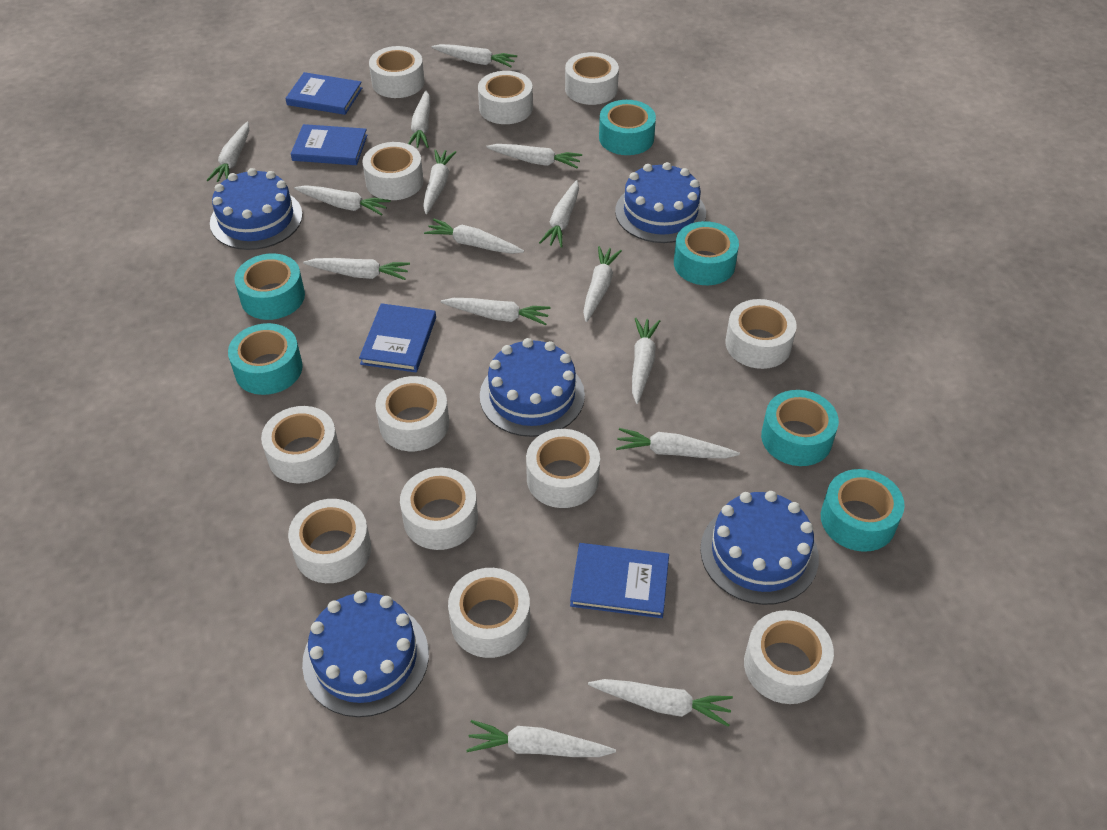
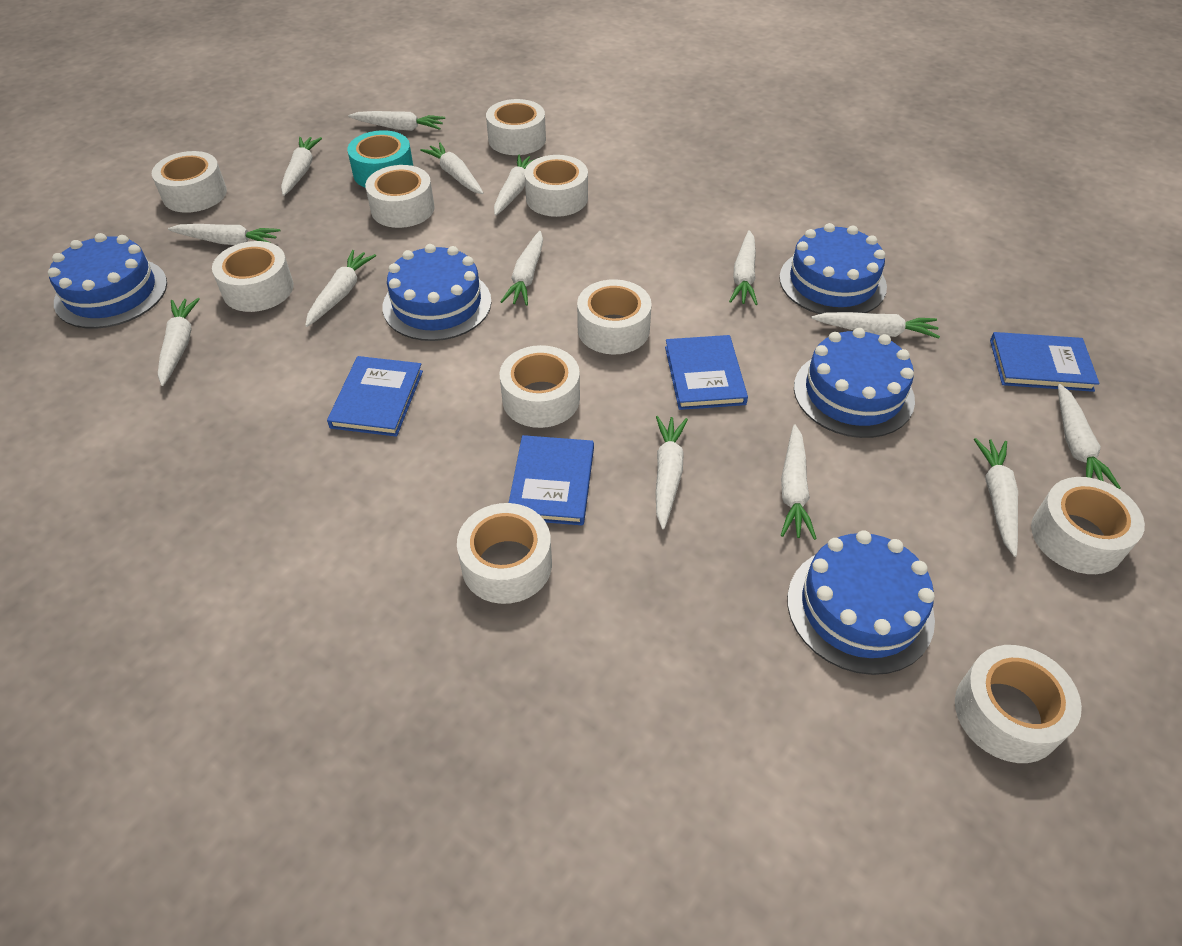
turquoise tape: 6 -> 1
white carrot: 15 -> 14
white tape: 12 -> 10

